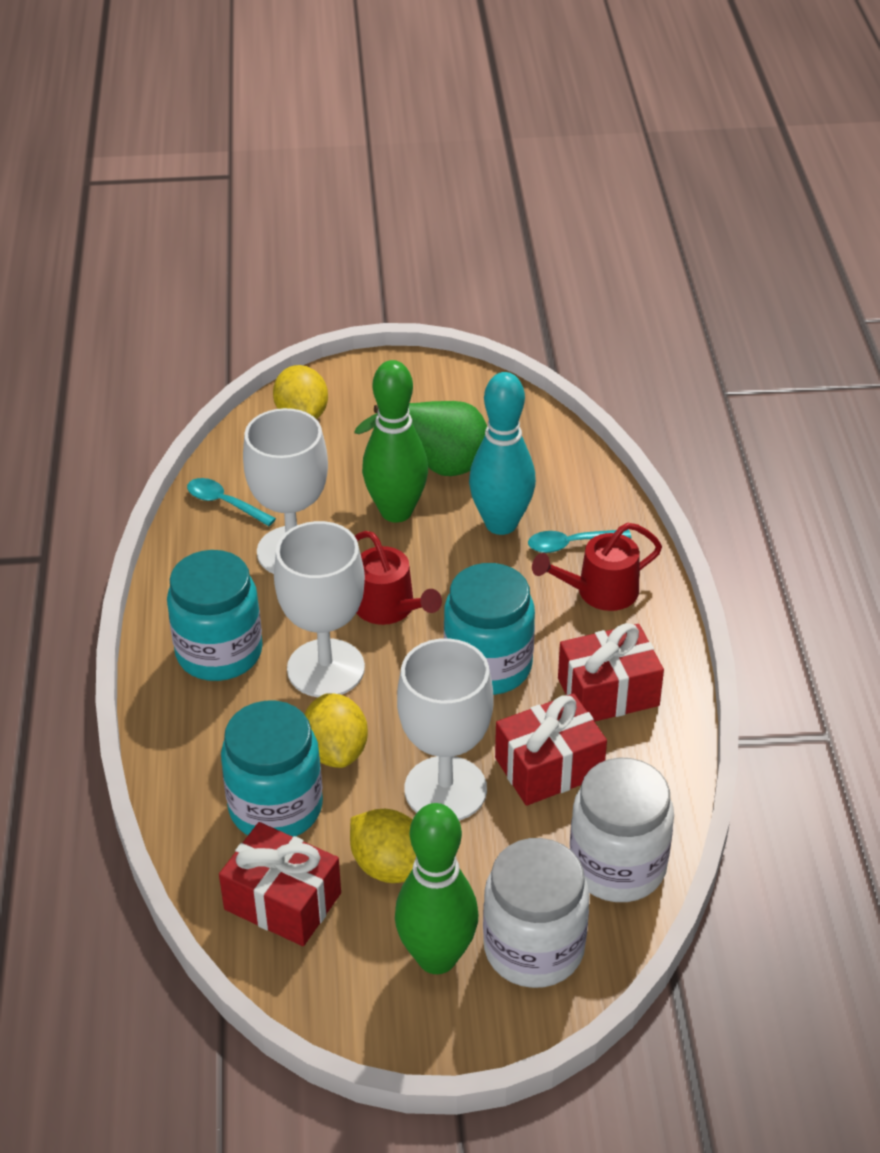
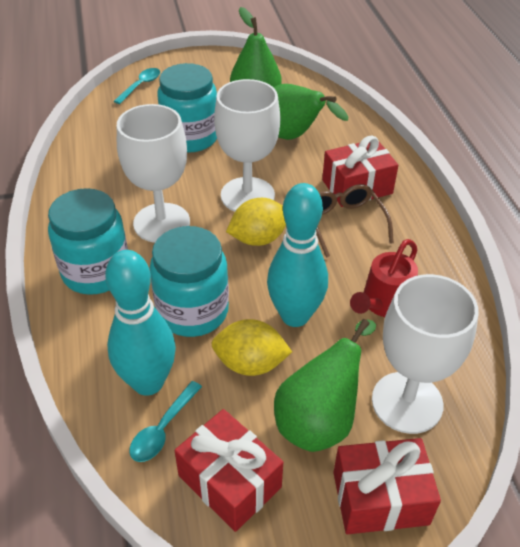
brown glasses: 0 -> 1
green bowling pin: 2 -> 0
green pear: 1 -> 3
red watering can: 2 -> 1
turquoise bowling pin: 1 -> 2
white jar: 2 -> 0
yellow lemon: 3 -> 2

